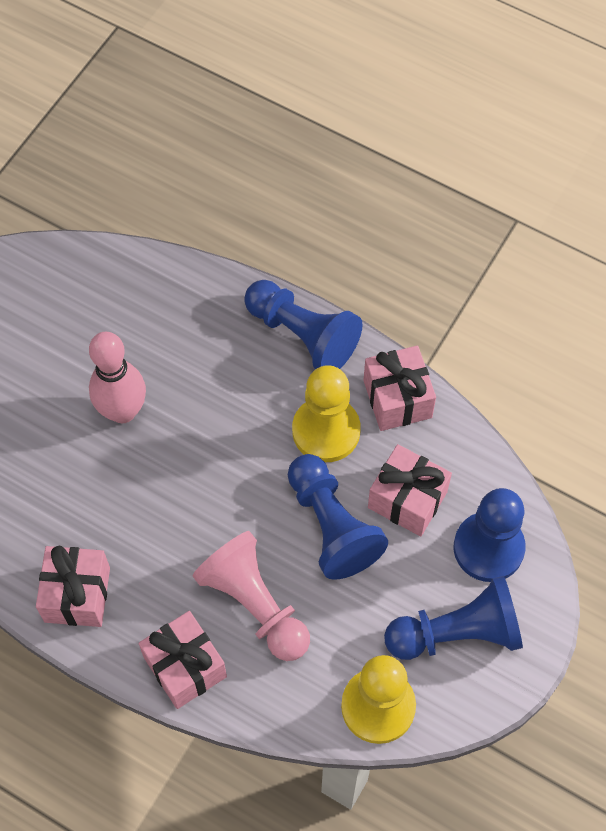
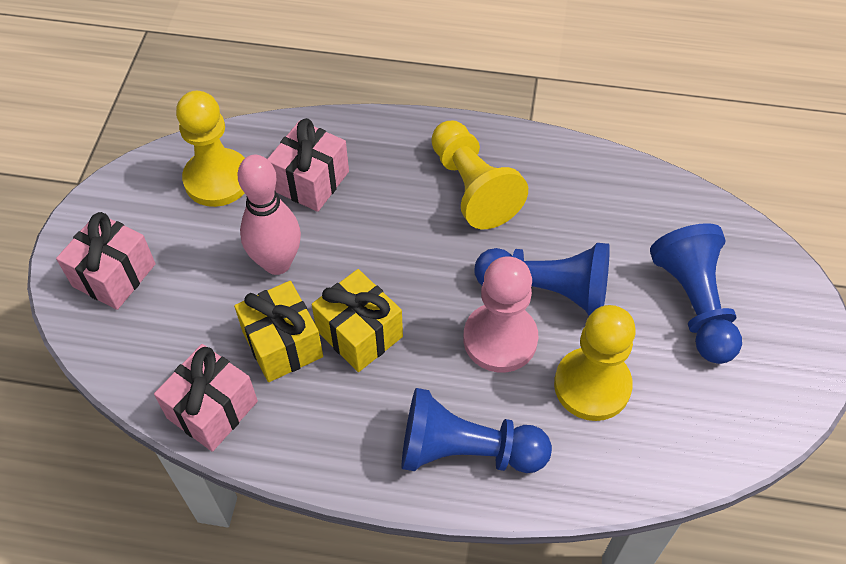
blue pawn: 4 -> 3
pink gift: 4 -> 3
yellow gift: 0 -> 2
yellow pawn: 2 -> 3

